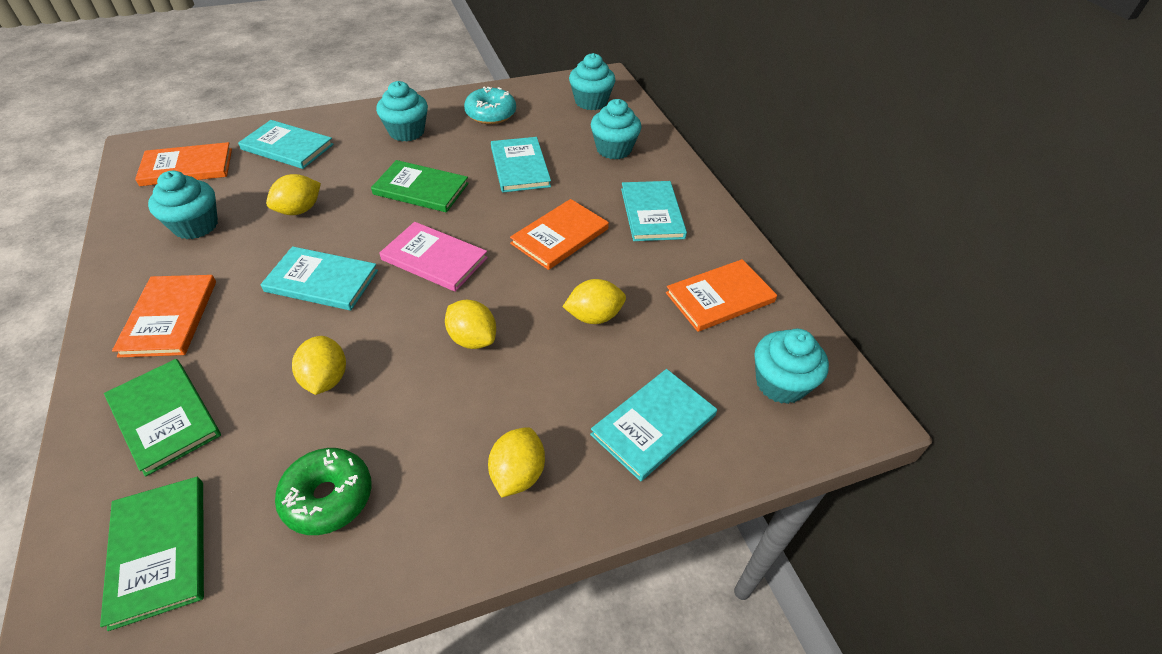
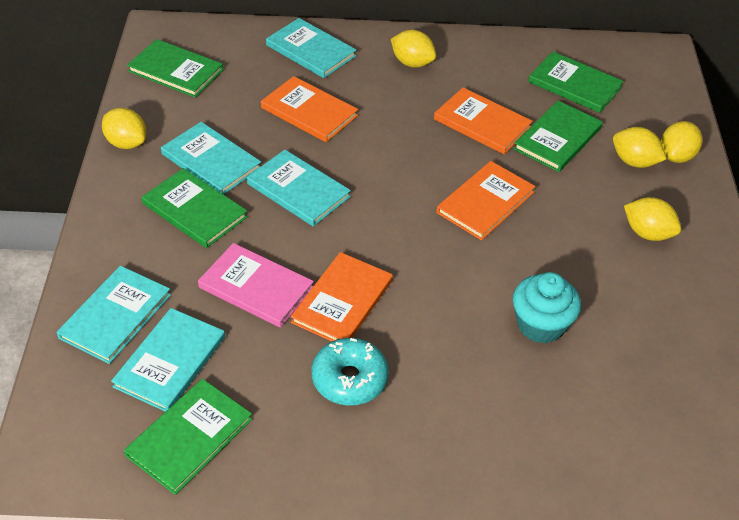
green book: 3 -> 5
green donut: 1 -> 0
turquoise cupcake: 5 -> 1

